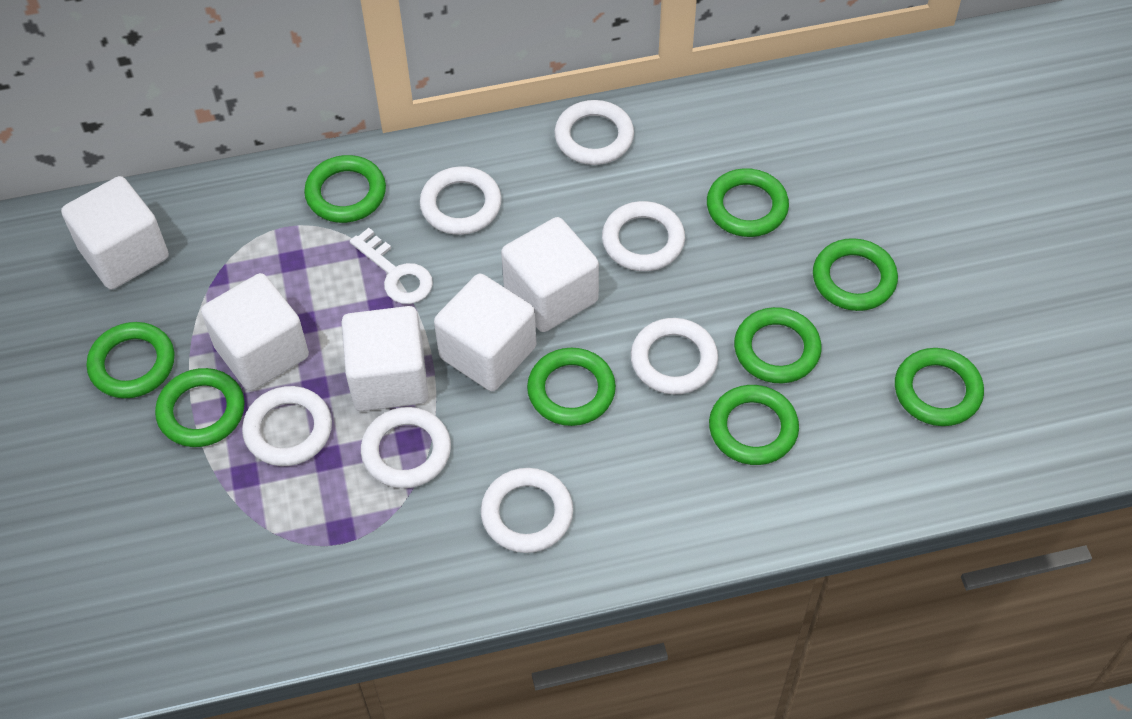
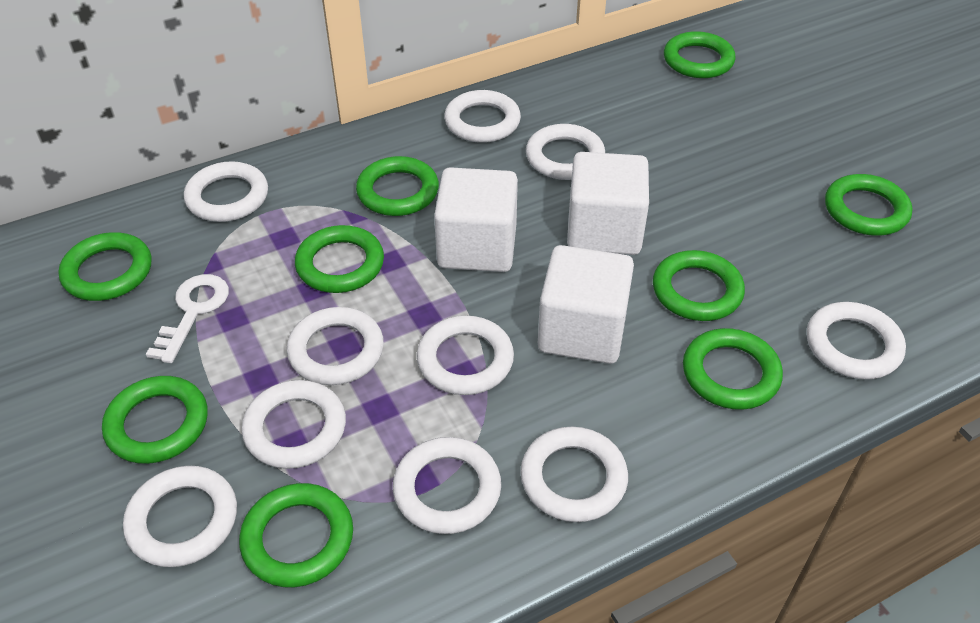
white cube: 5 -> 3
white ring: 7 -> 10

